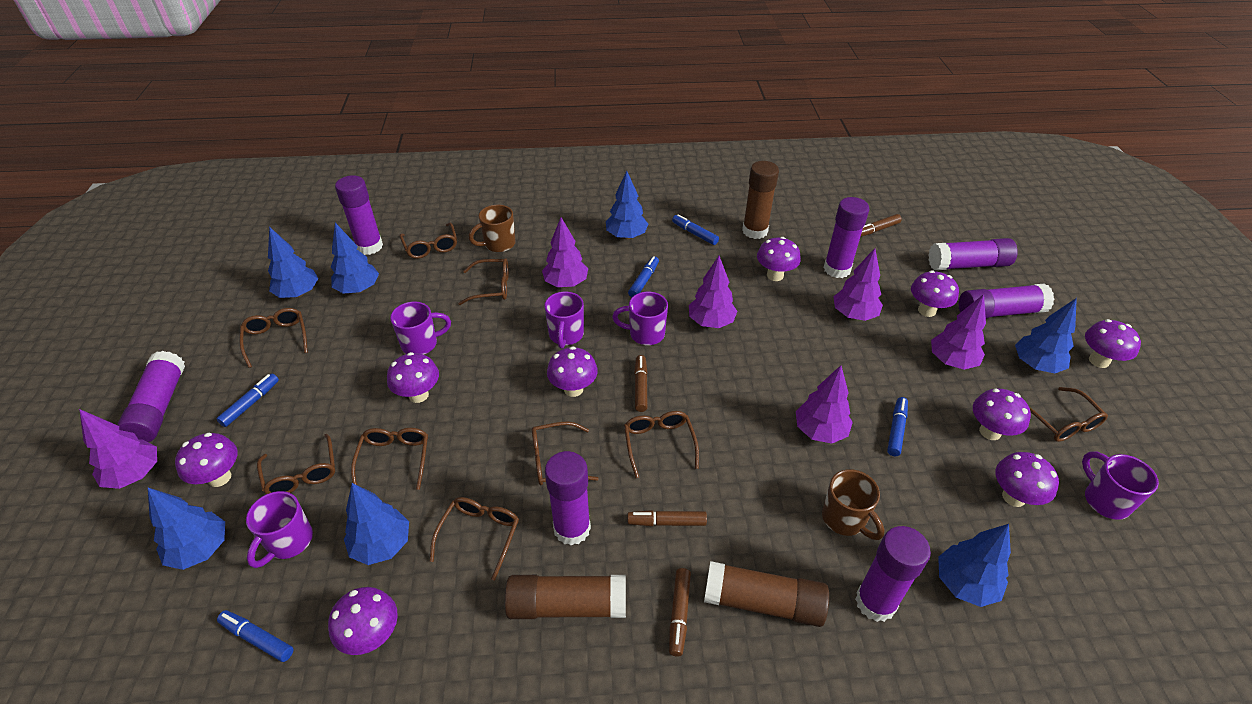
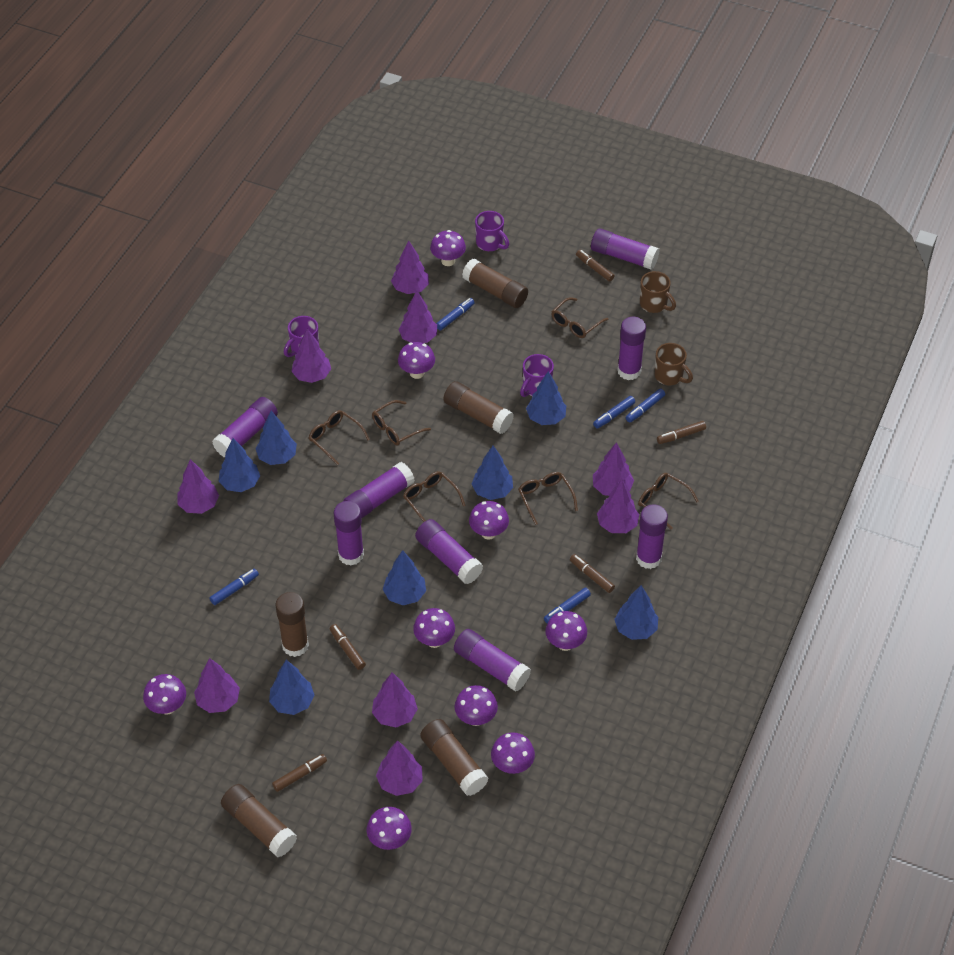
brown glasses: 9 -> 6
brown glue stick: 3 -> 5
brown marker: 4 -> 5
purple glue stick: 7 -> 8
purple mug: 5 -> 3
purple tree: 6 -> 9

